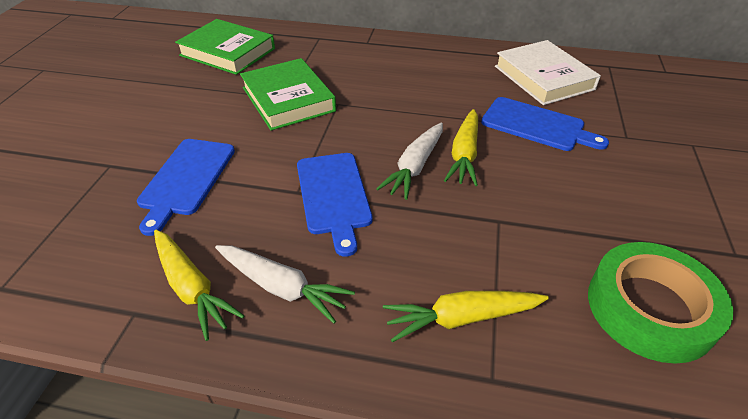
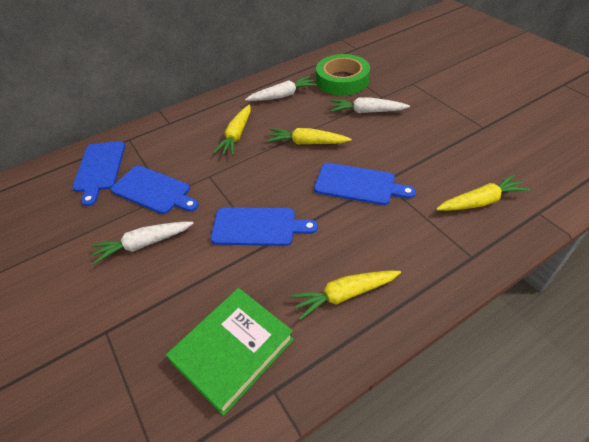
blue cutting board: 3 -> 4
green book: 2 -> 1
white book: 1 -> 0
white carrot: 2 -> 3
yellow carrot: 3 -> 4

